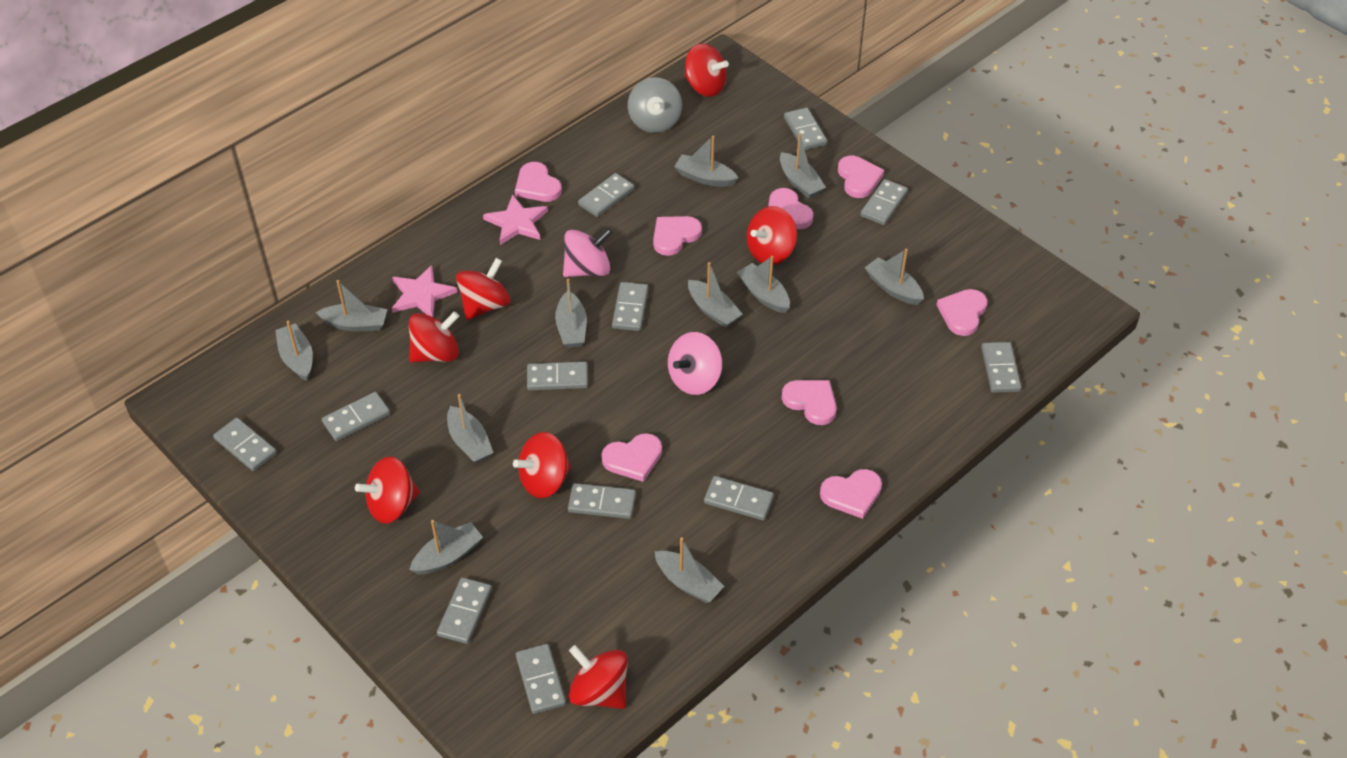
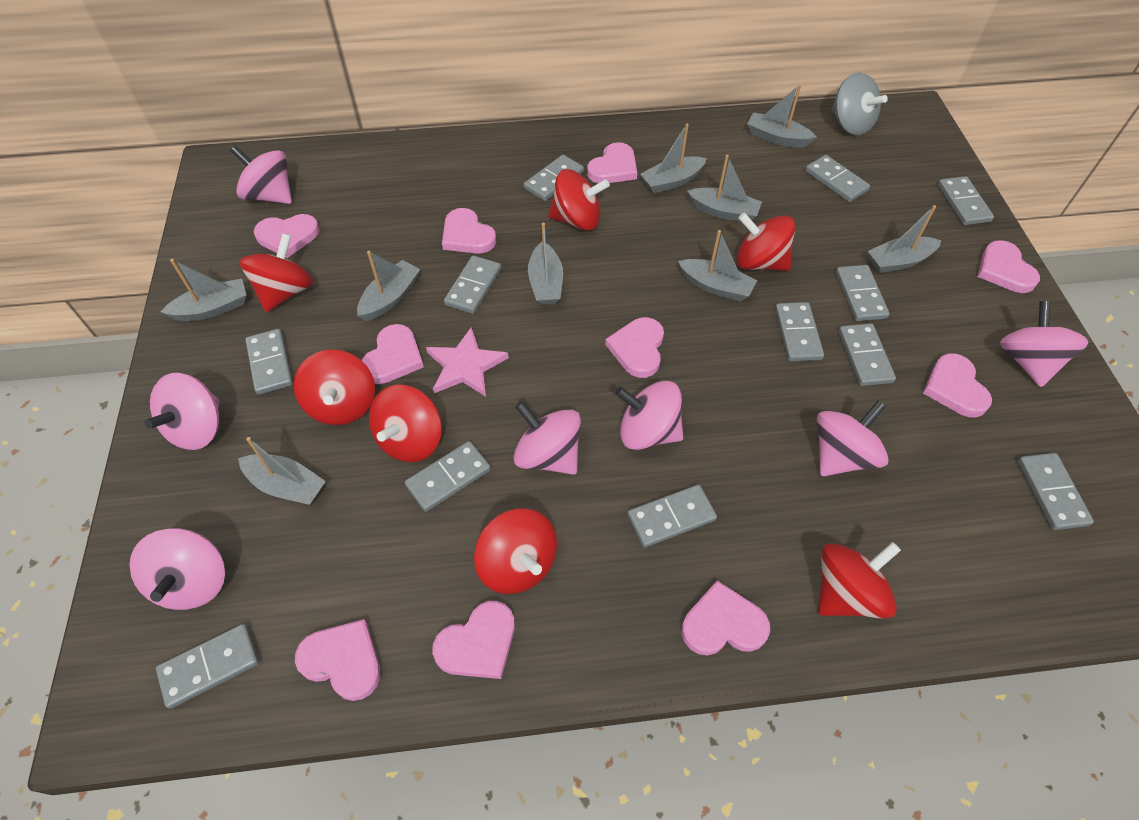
grey boat: 11 -> 9
pink heart: 8 -> 10
pink spinning top: 2 -> 7
pink star: 2 -> 1

